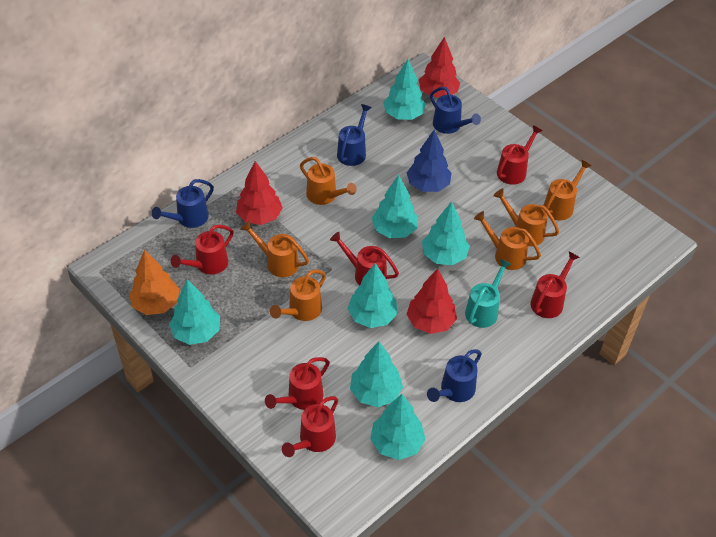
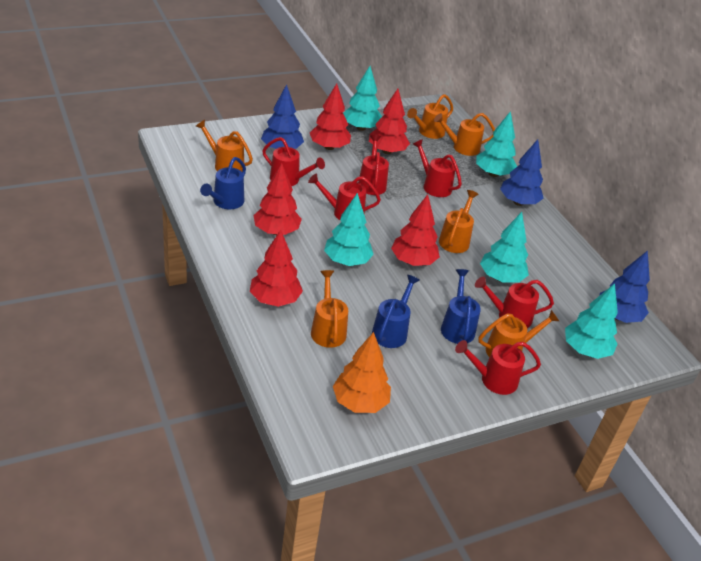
blue tree: 1 -> 3
blue watering can: 4 -> 3
red tree: 3 -> 5
turquoise tree: 7 -> 5
turquoise watering can: 1 -> 0

